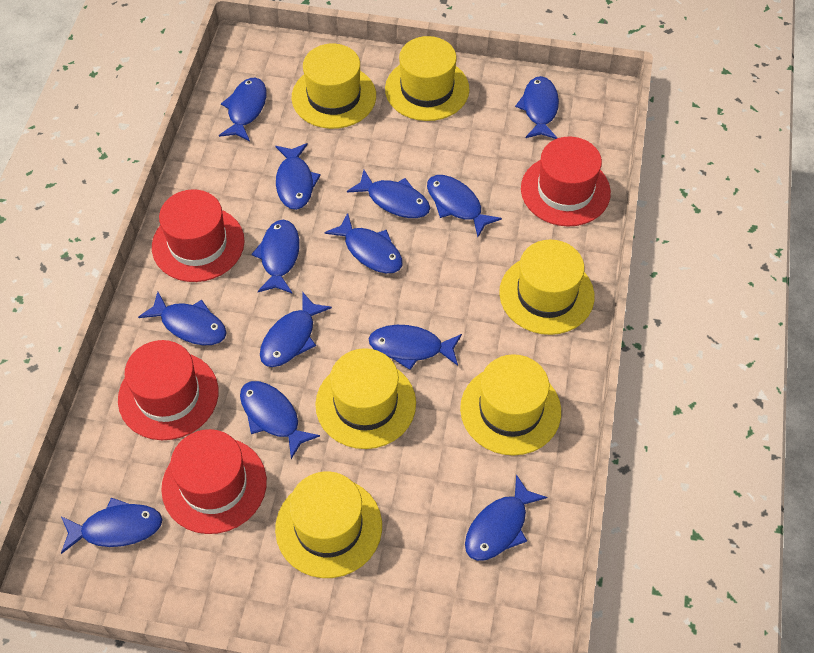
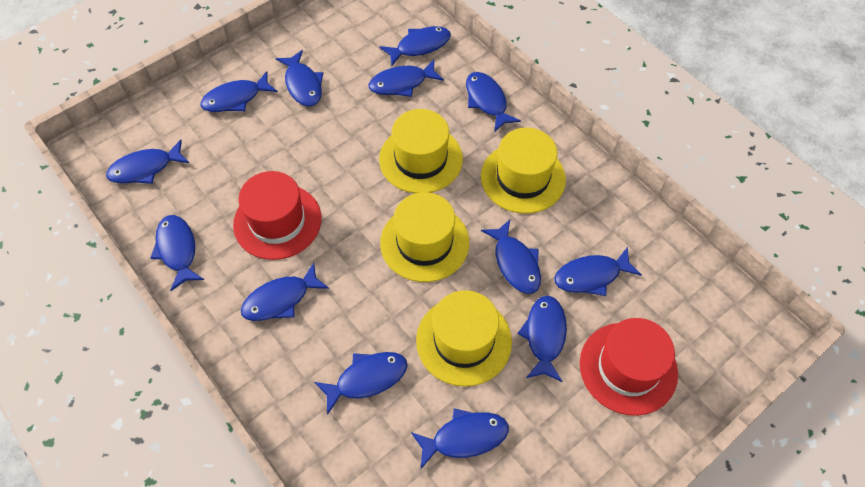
red hat: 4 -> 2
yellow hat: 6 -> 4

